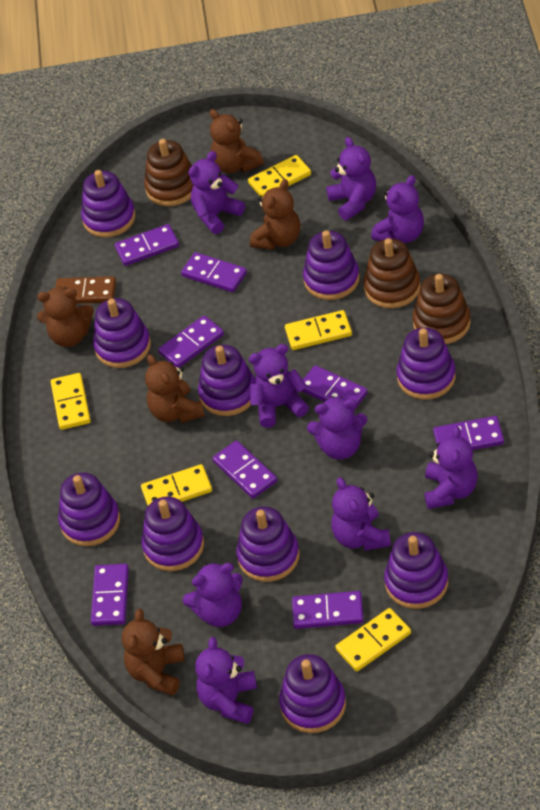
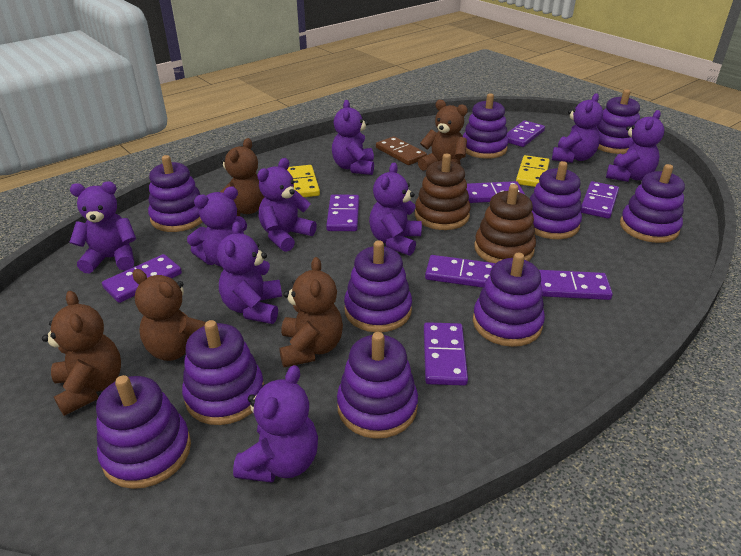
brown stacking toy: 3 -> 2
yellow domino: 5 -> 2

